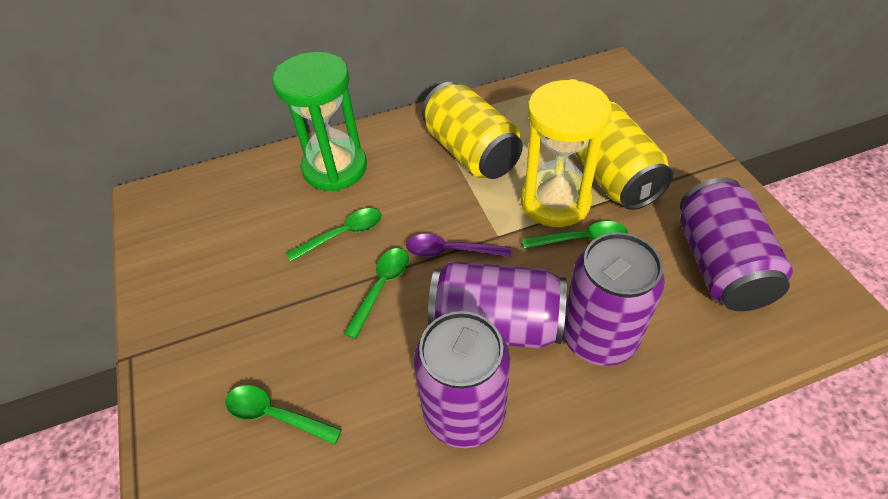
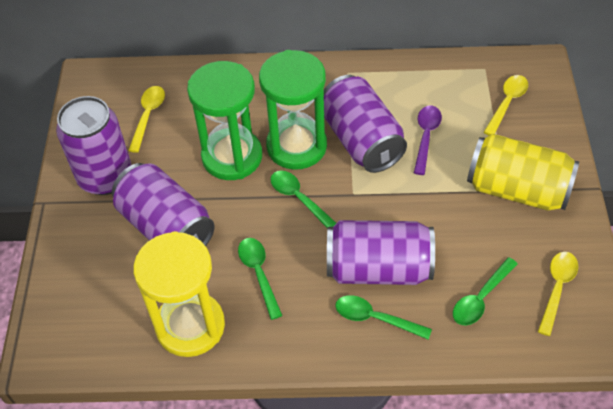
green hourglass: 1 -> 2
yellow can: 2 -> 1
yellow spoon: 0 -> 3

